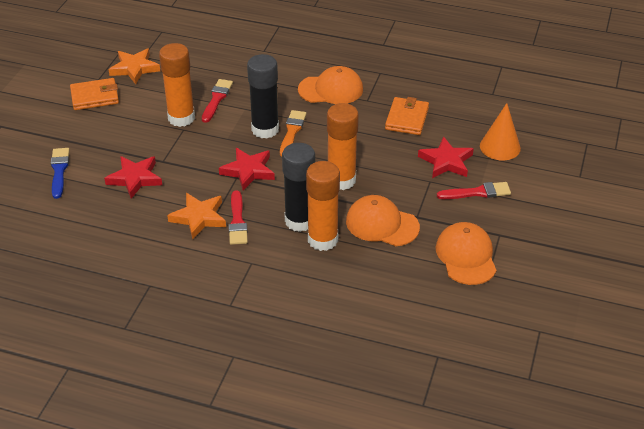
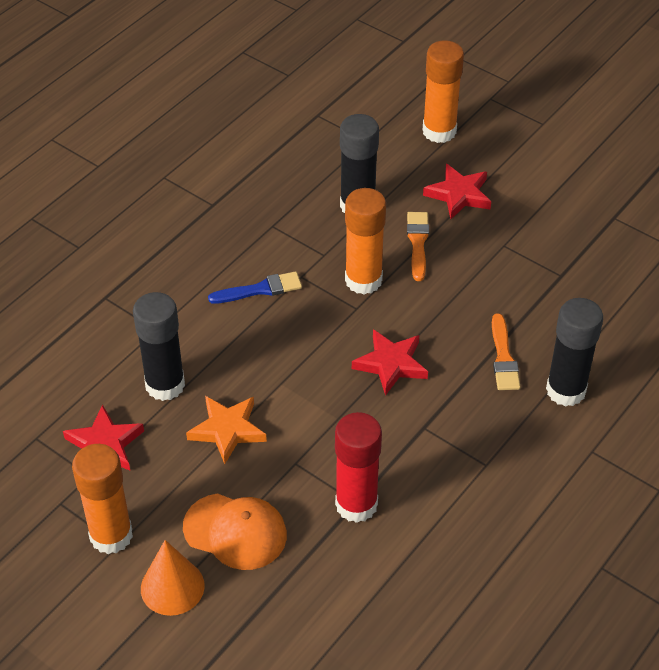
black glue stick: 2 -> 3
orange brush: 1 -> 2
orange cap: 3 -> 1
orange star: 2 -> 1
orange wallet: 2 -> 0
red brush: 3 -> 0
red glue stick: 0 -> 1

